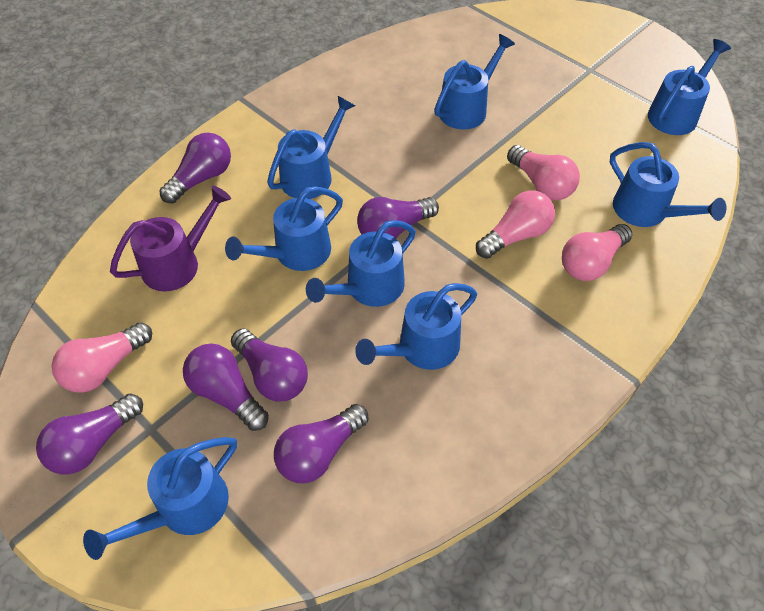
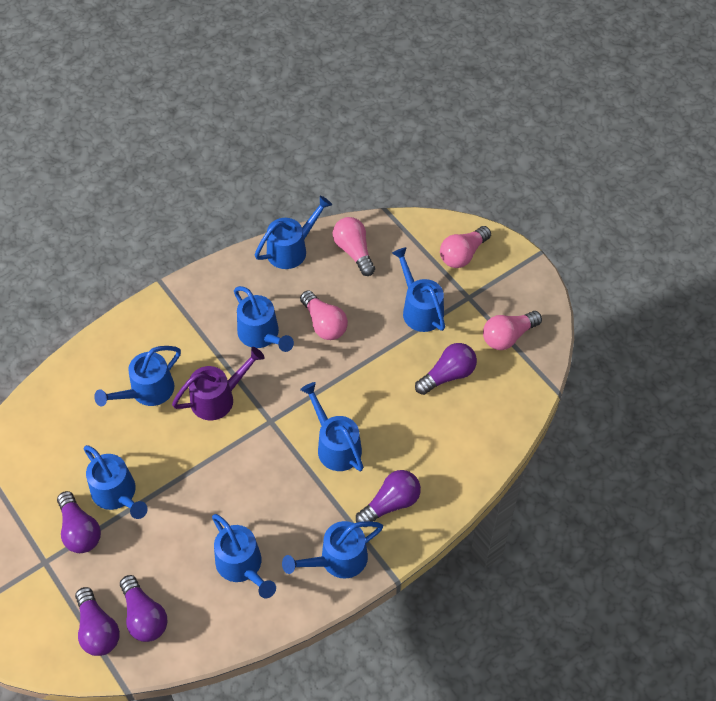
purple light bulb: 6 -> 5

